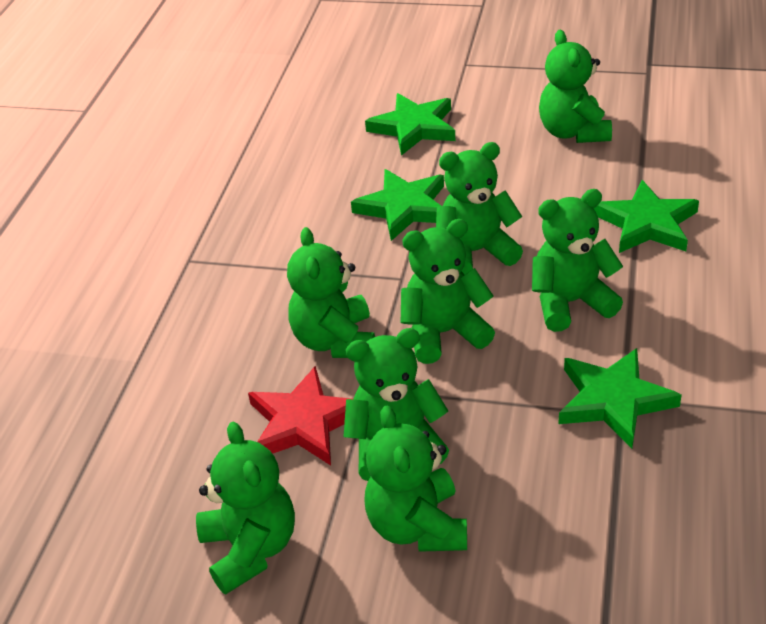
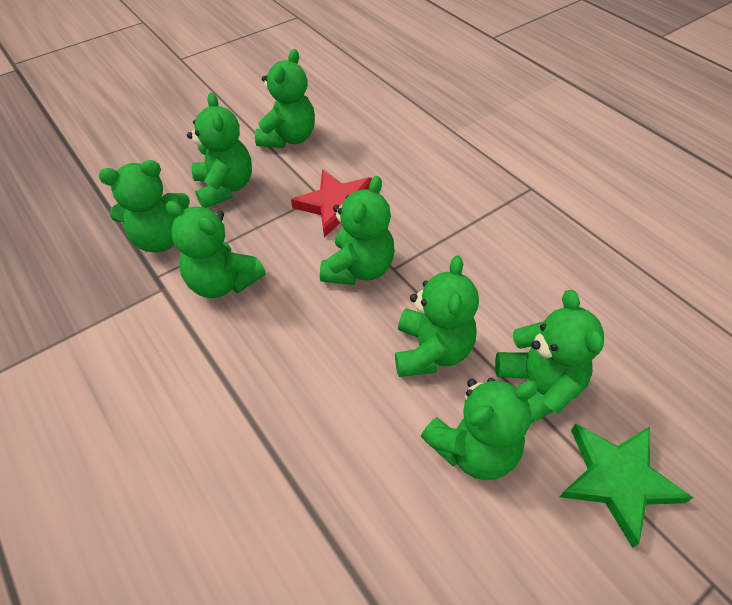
green star: 4 -> 1

